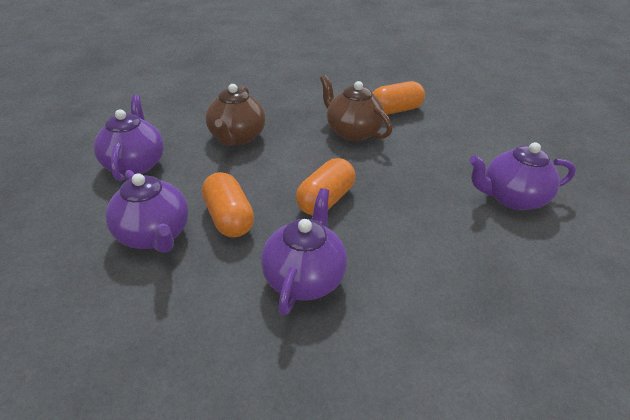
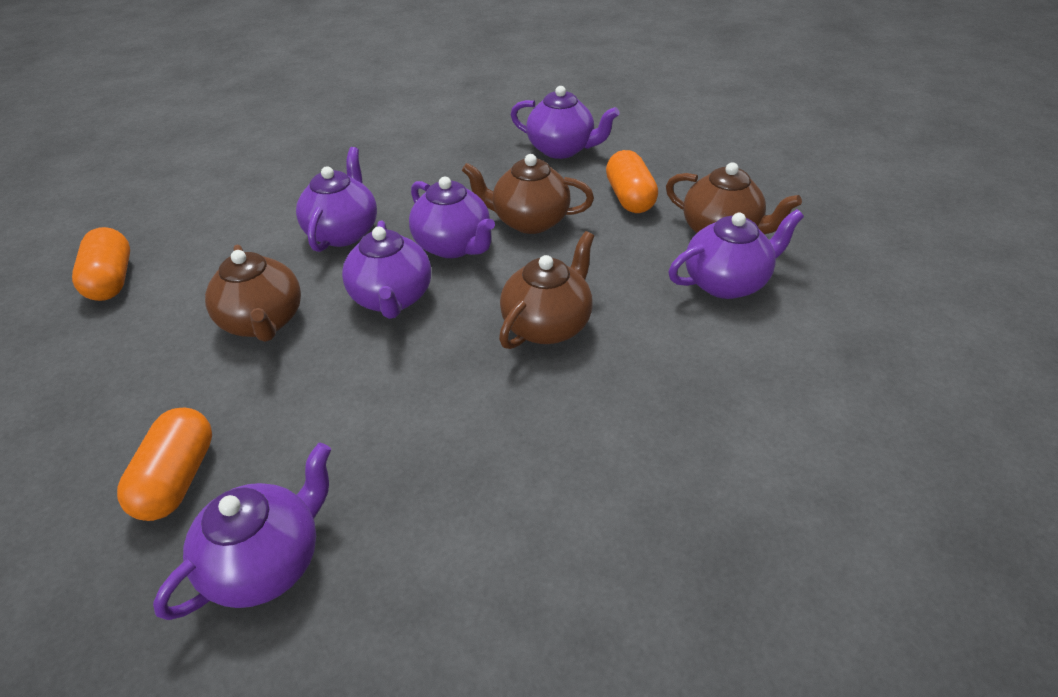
brown teapot: 2 -> 4
purple teapot: 4 -> 6

